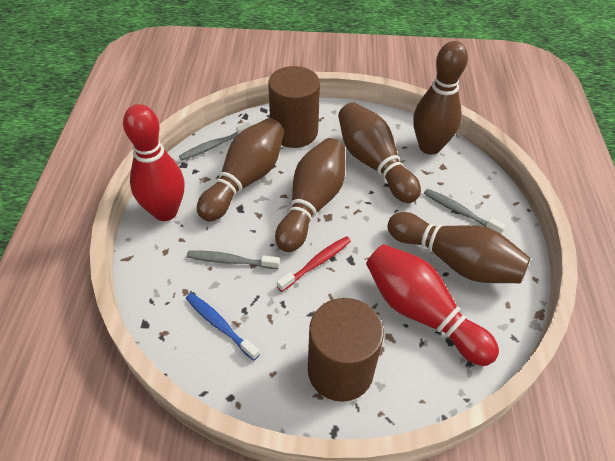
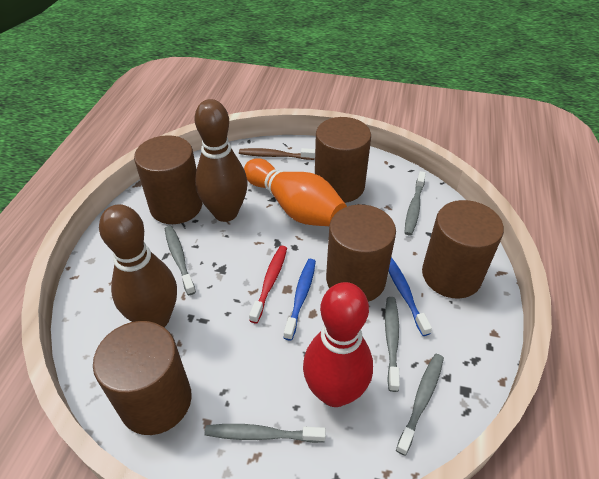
blue toothbrush: 1 -> 2
brown bowling pin: 5 -> 2
brown cylinder: 2 -> 5
brown toothbrush: 0 -> 1
grey toothbrush: 3 -> 5
orange bowling pin: 0 -> 1
red bowling pin: 2 -> 1

